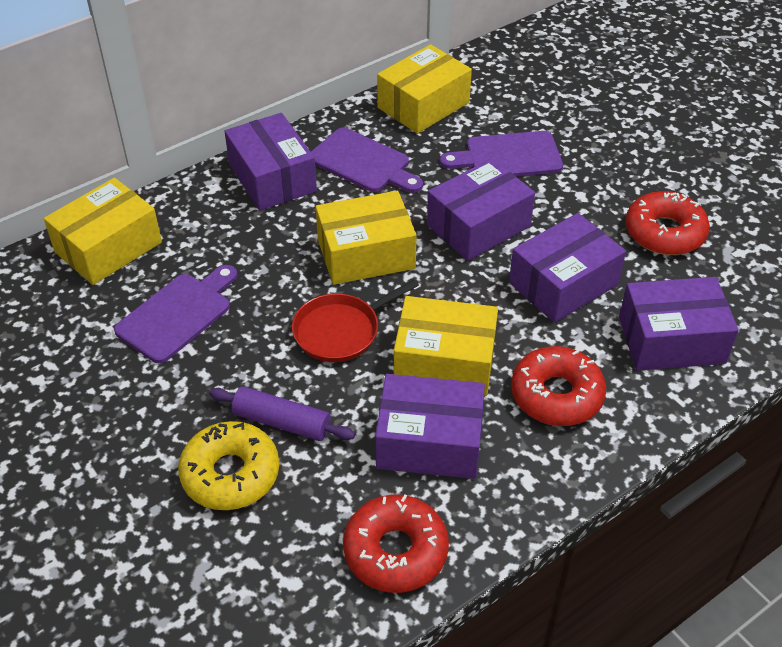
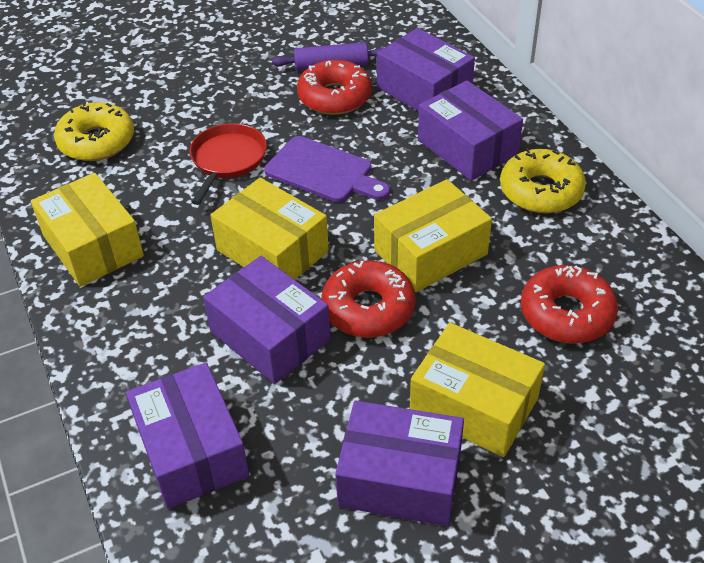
purple cutting board: 3 -> 1
yellow donut: 1 -> 2

